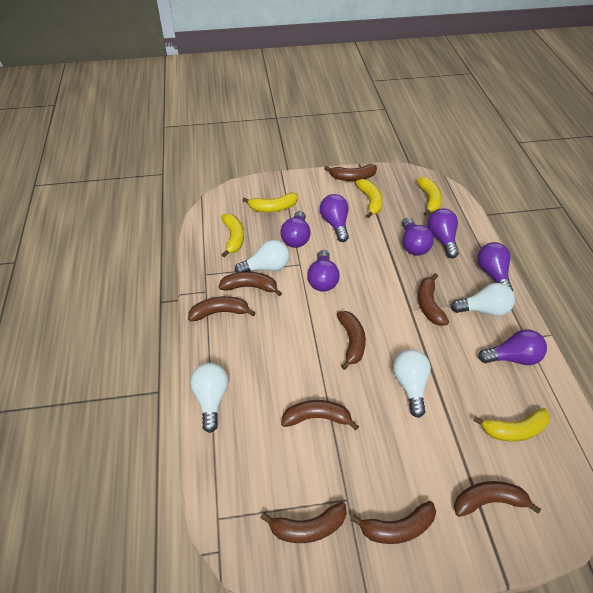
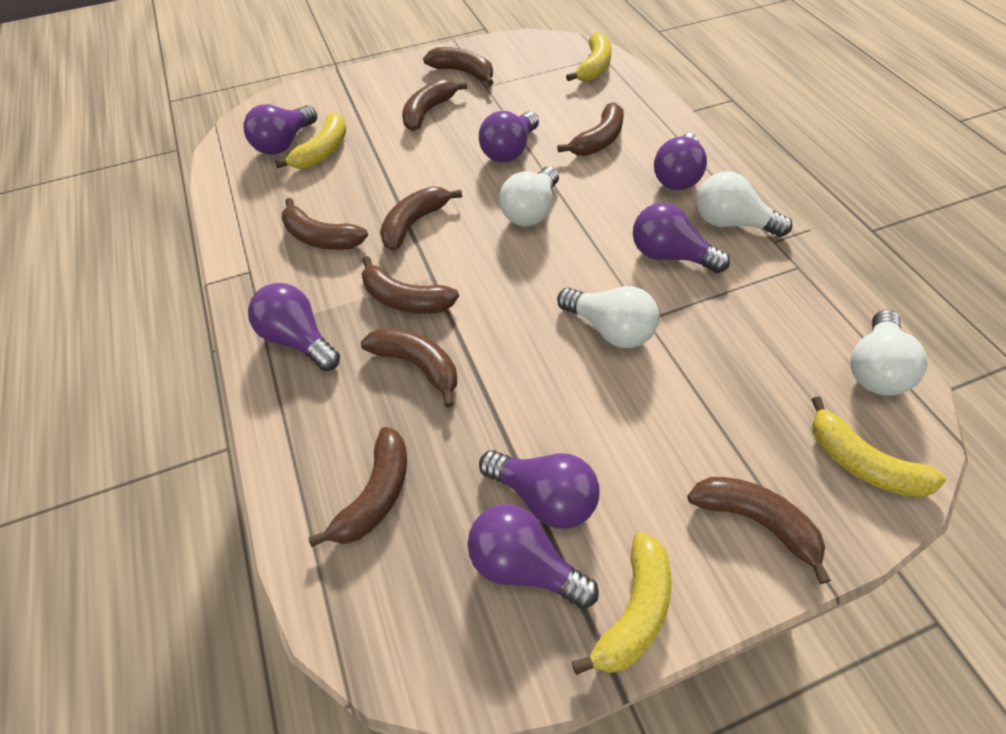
yellow banana: 5 -> 4

